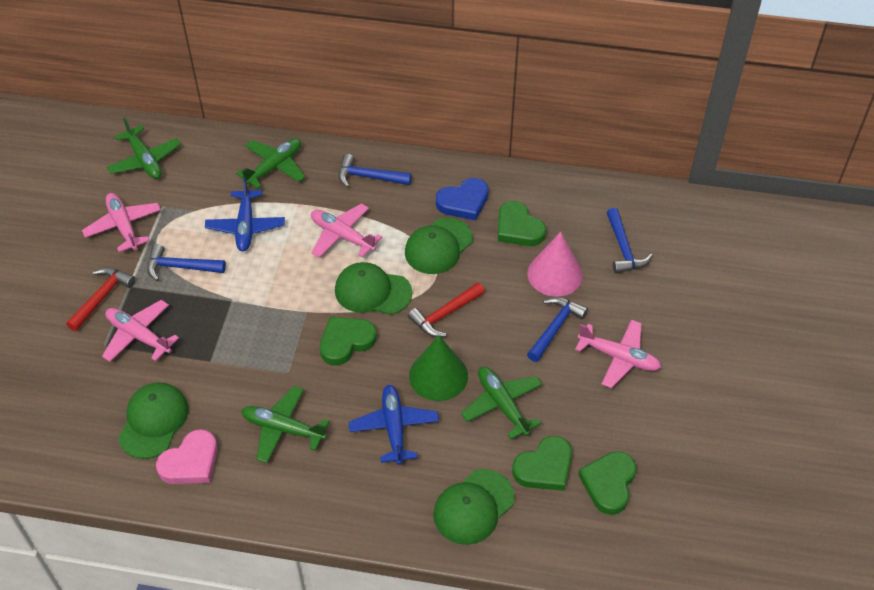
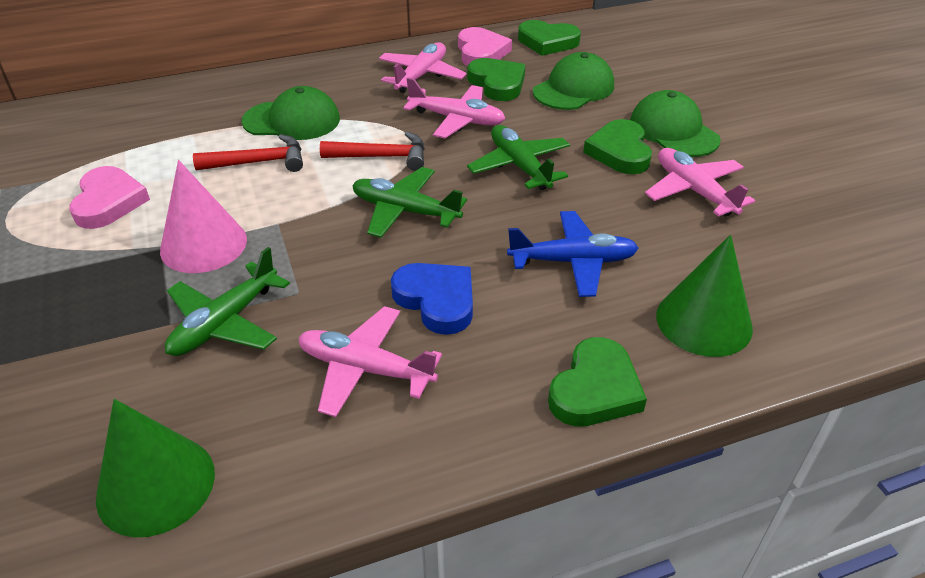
blue hammer: 4 -> 0
blue plane: 2 -> 1
green cap: 4 -> 3
green cone: 1 -> 2
green plane: 4 -> 3
pink heart: 1 -> 2

